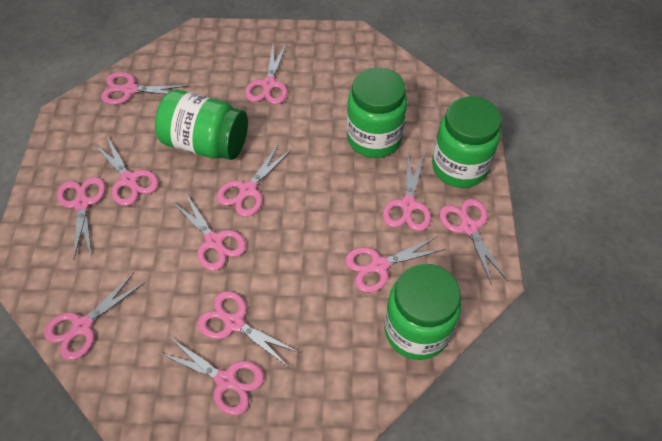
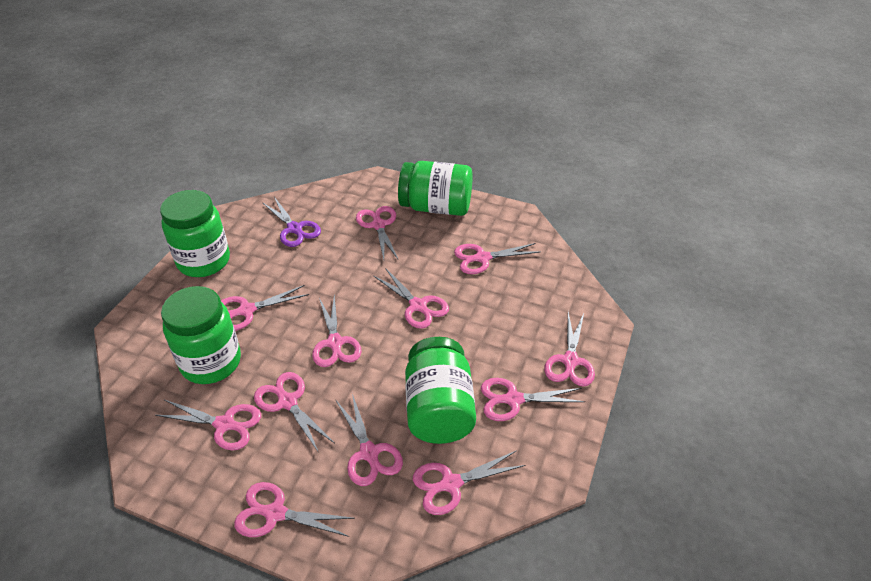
purple scissors: 0 -> 1

